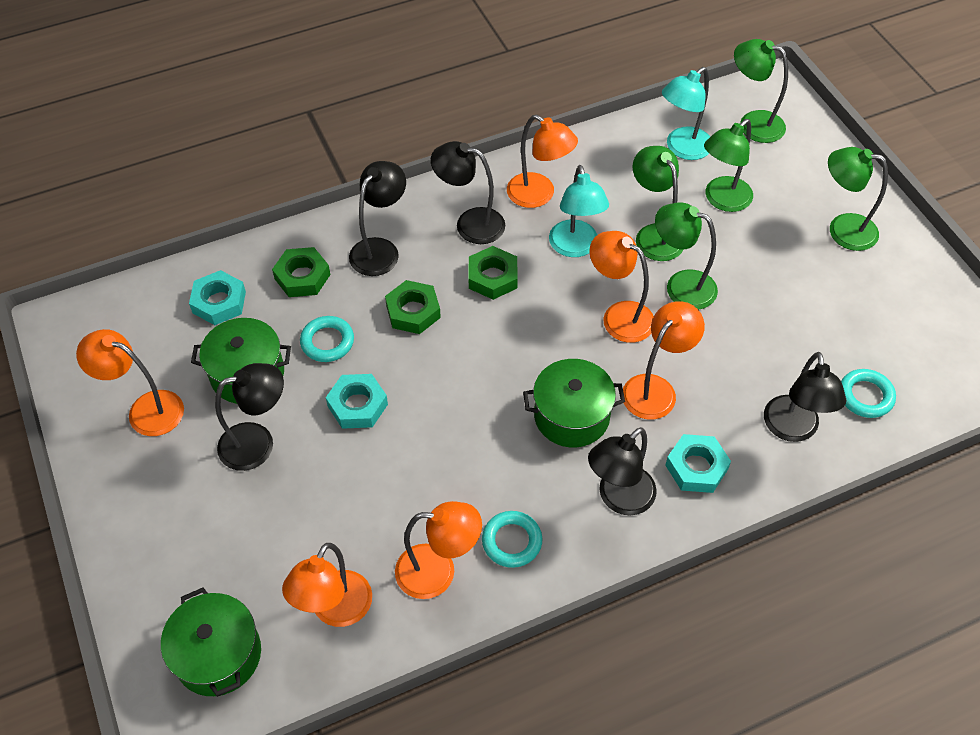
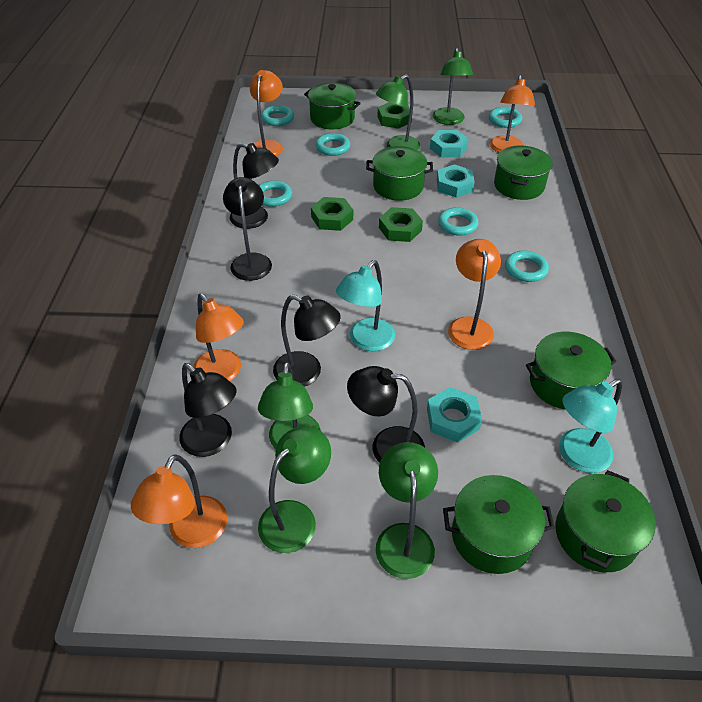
green pot: 3 -> 6
orange lamp: 6 -> 5
turquoise ring: 3 -> 6

